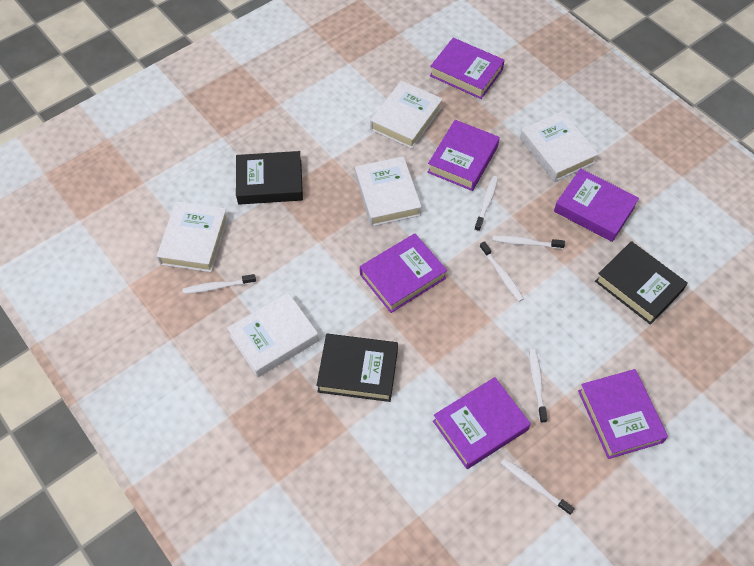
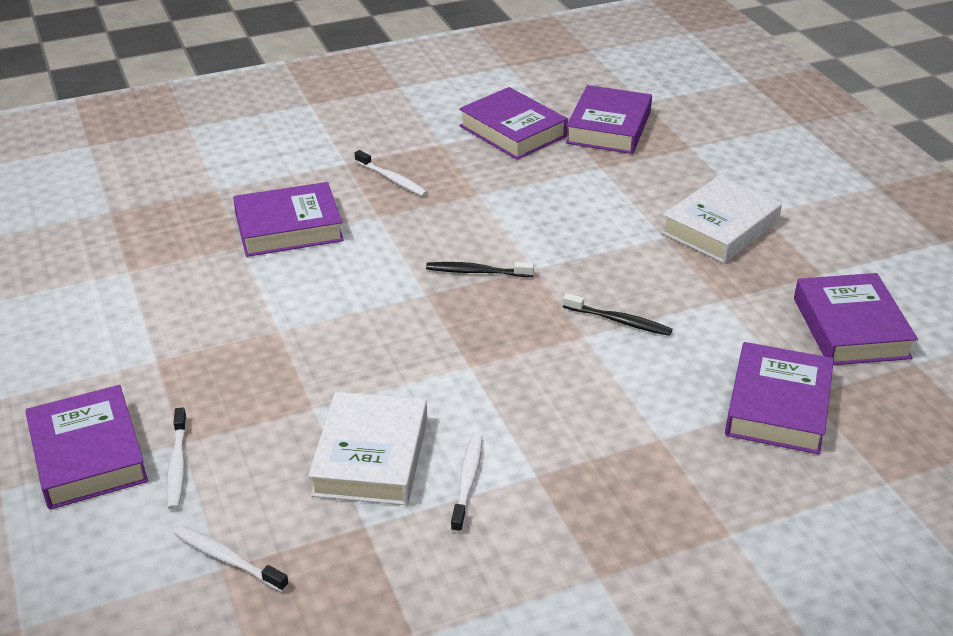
black book: 3 -> 0
black toothbrush: 0 -> 2
white book: 5 -> 2
white toothbrush: 6 -> 4

